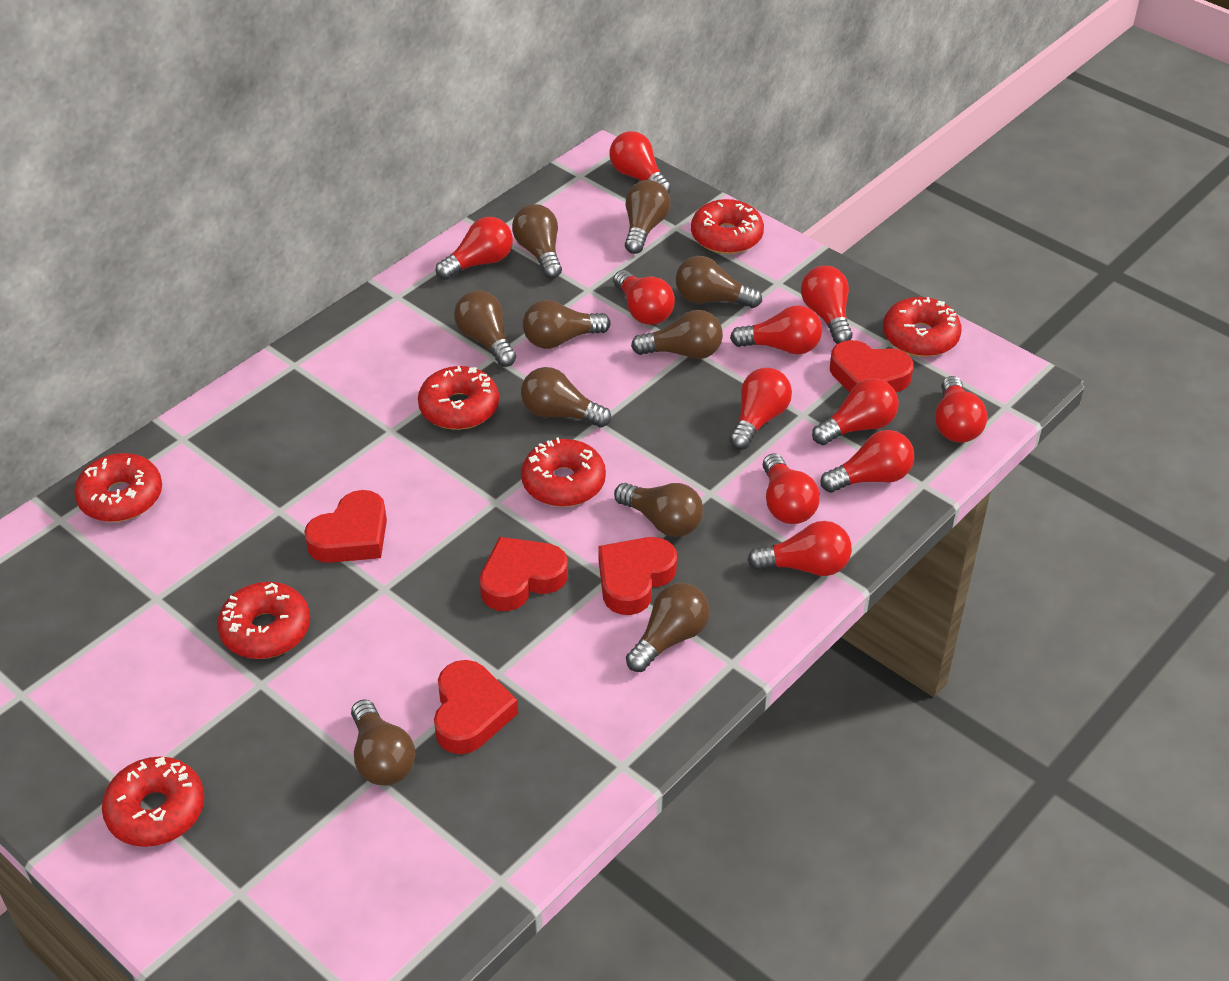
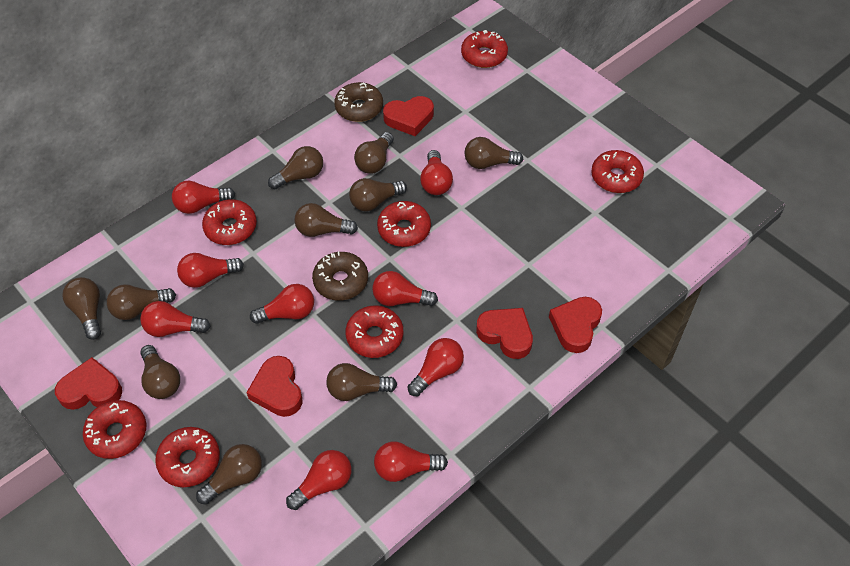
brown donut: 0 -> 2
red light bulb: 11 -> 9

